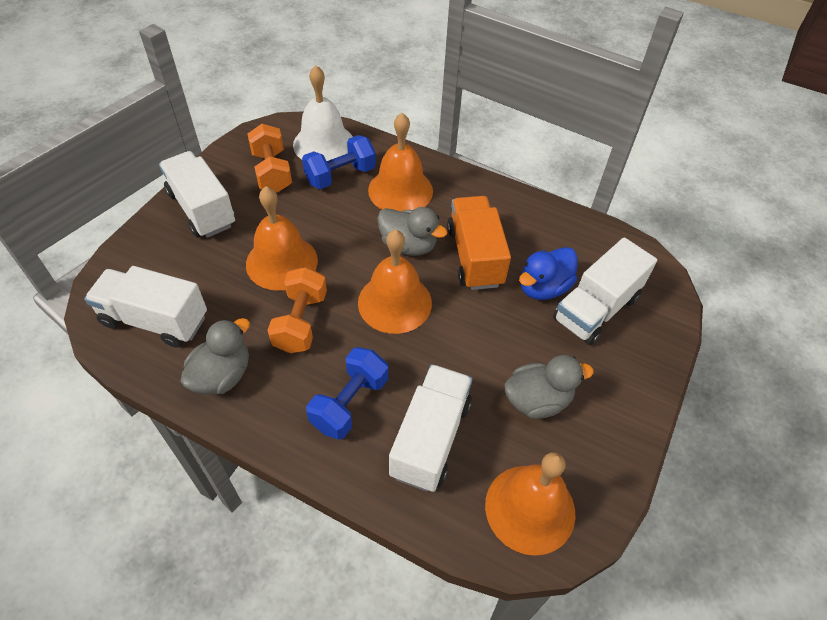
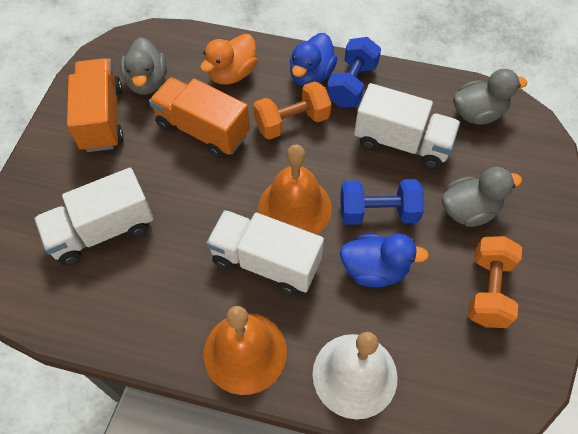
blue duck: 1 -> 2
orange bell: 4 -> 2
orange duck: 0 -> 1
orange truck: 1 -> 2
white truck: 4 -> 3

